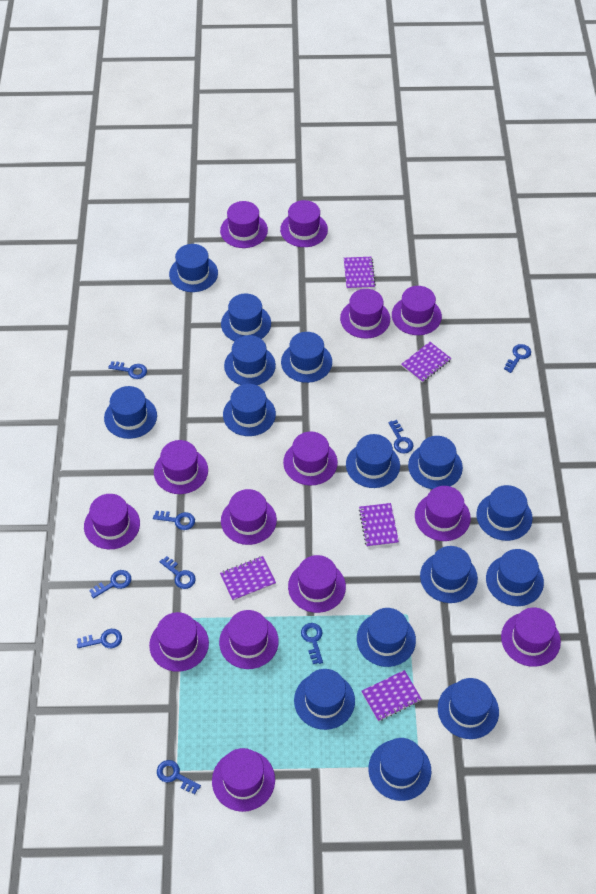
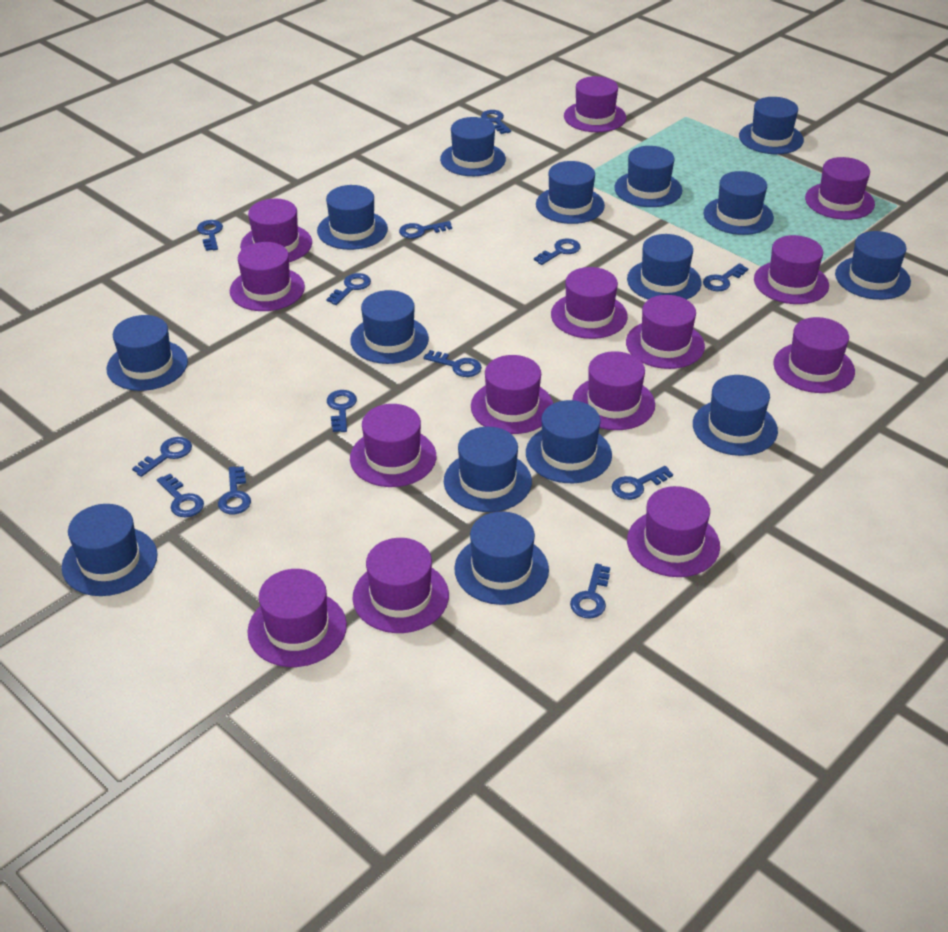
blue key: 9 -> 13
purple notebook: 5 -> 0

